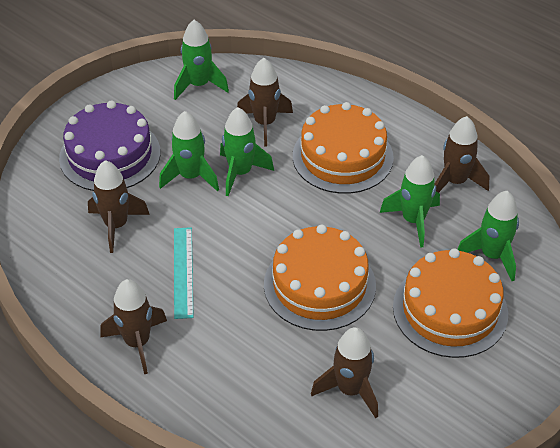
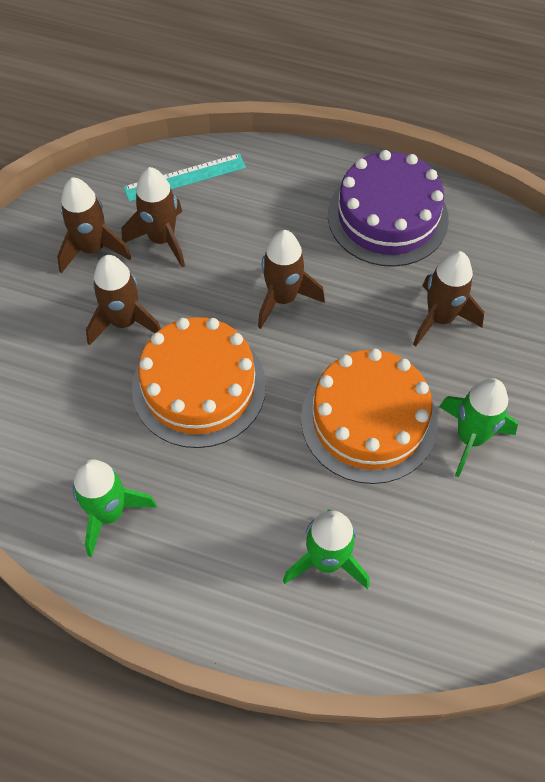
green rocket: 5 -> 3
orange cake: 3 -> 2

